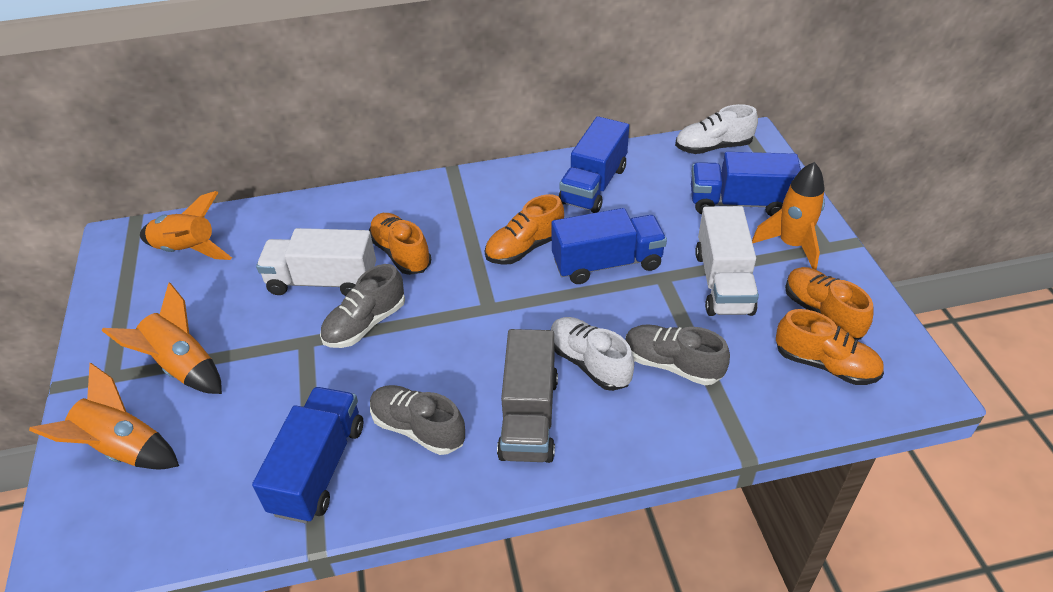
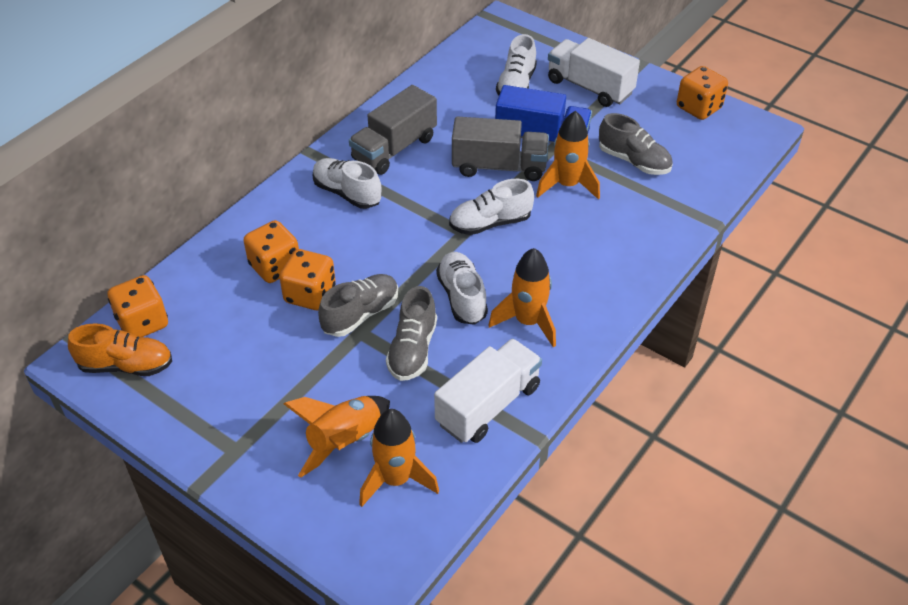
blue truck: 4 -> 1
grey truck: 1 -> 2
orange dice: 0 -> 4
orange shoe: 4 -> 1
white shoe: 2 -> 4

